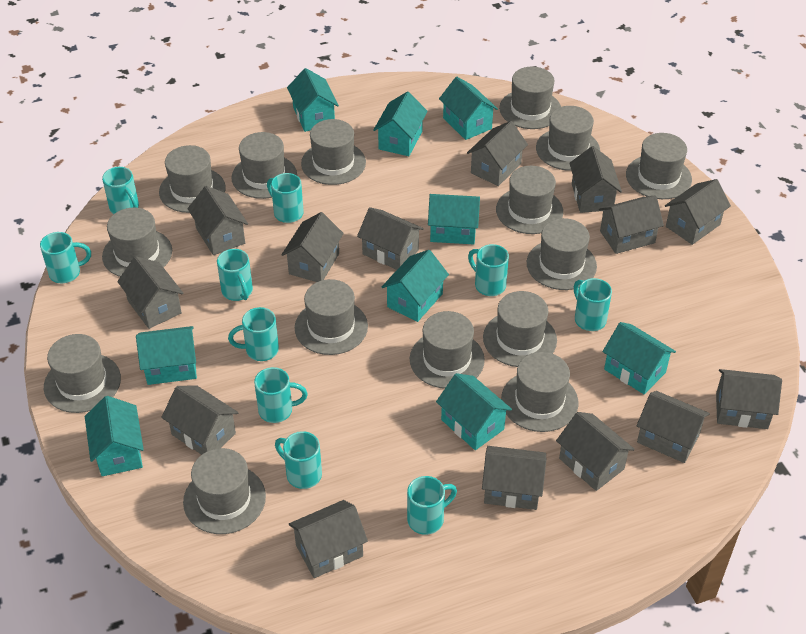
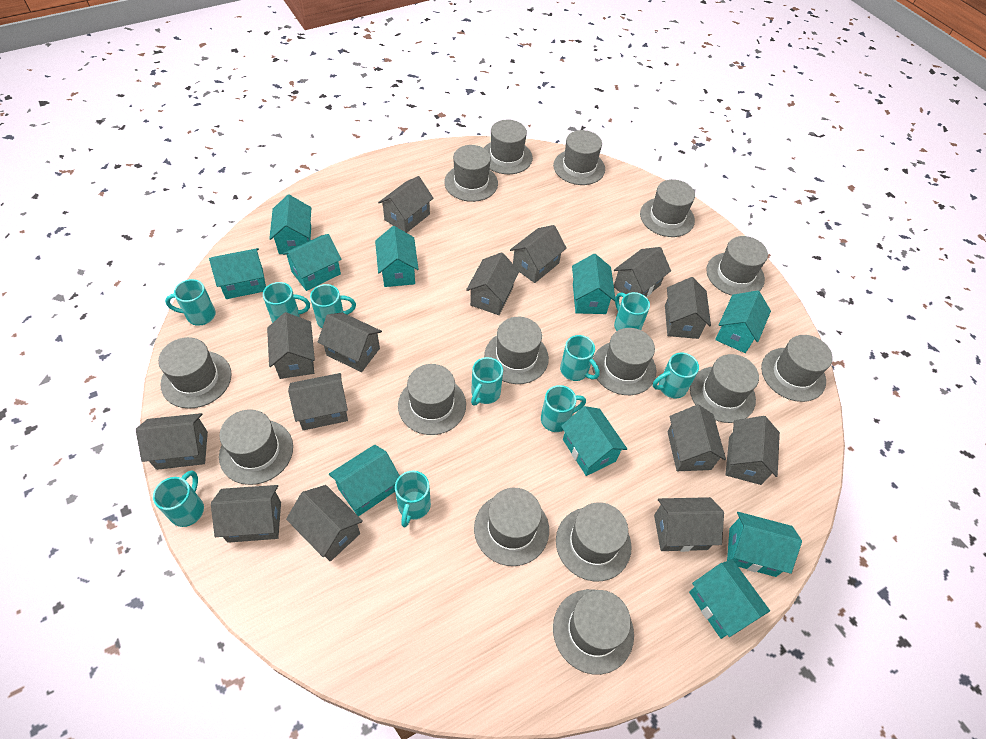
turquoise house: 9 -> 10

